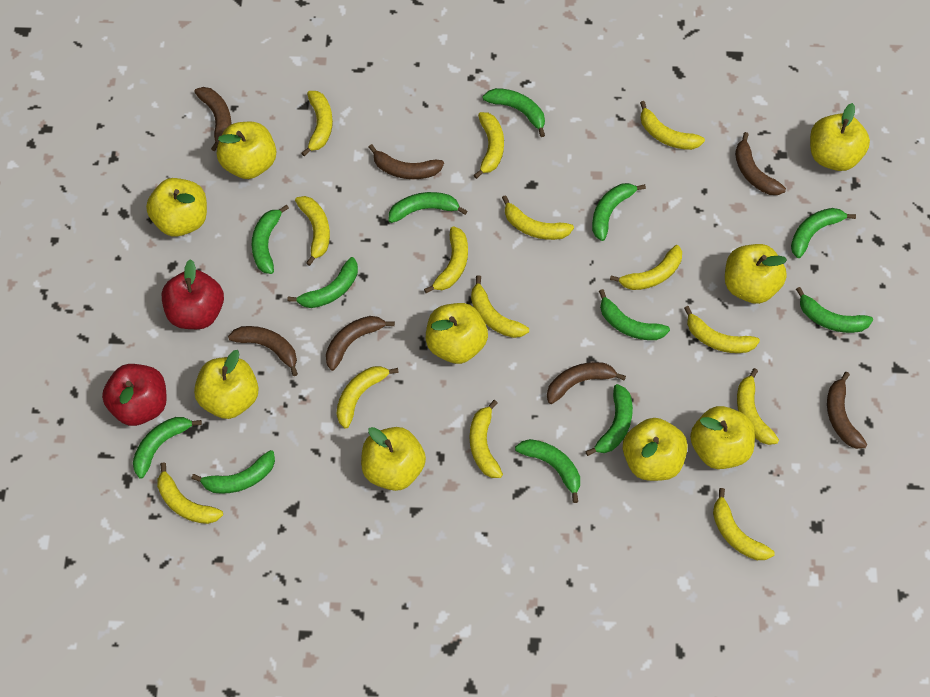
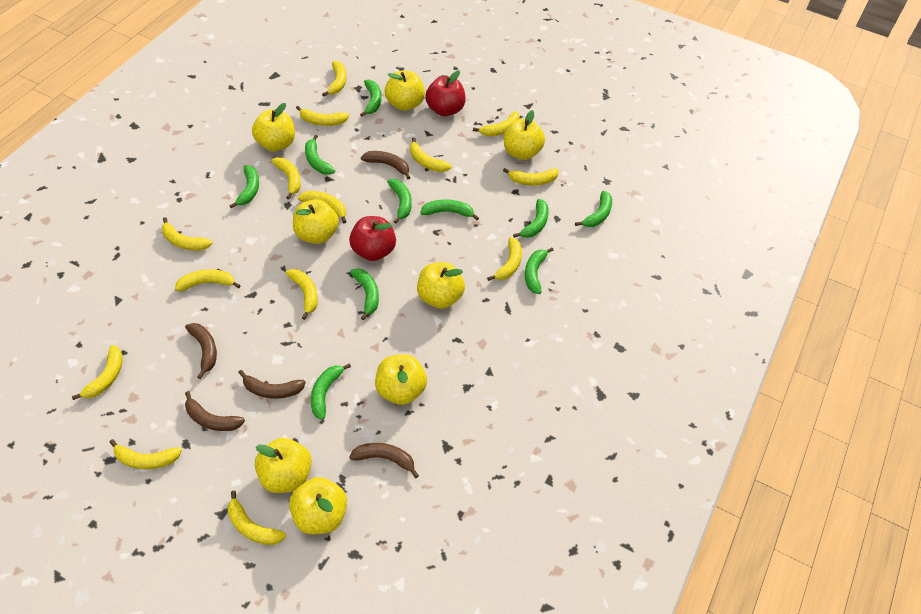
brown banana: 7 -> 5
green banana: 12 -> 10
yellow apple: 9 -> 8

